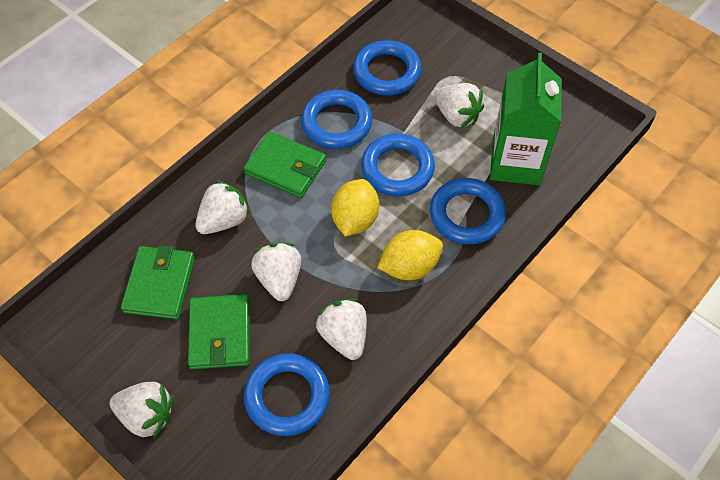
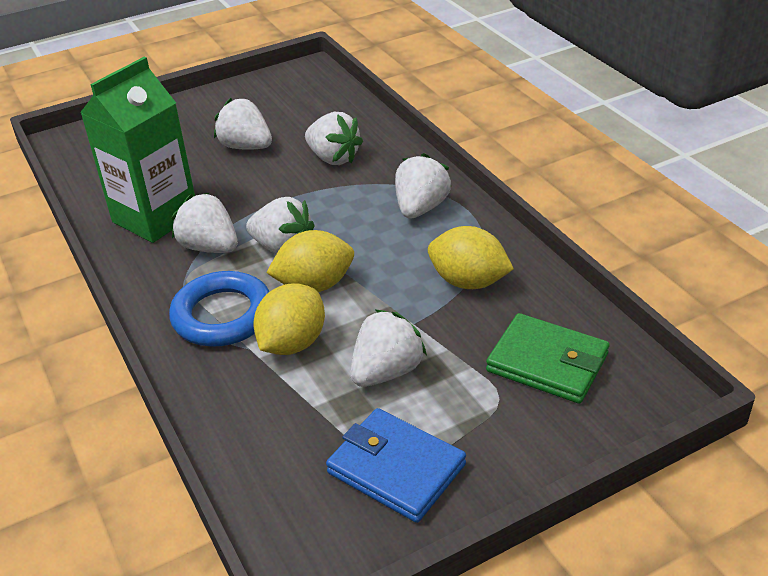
blue ring: 5 -> 1
blue wallet: 0 -> 1
green wallet: 3 -> 1
white strawberry: 5 -> 6
yellow lemon: 2 -> 3

